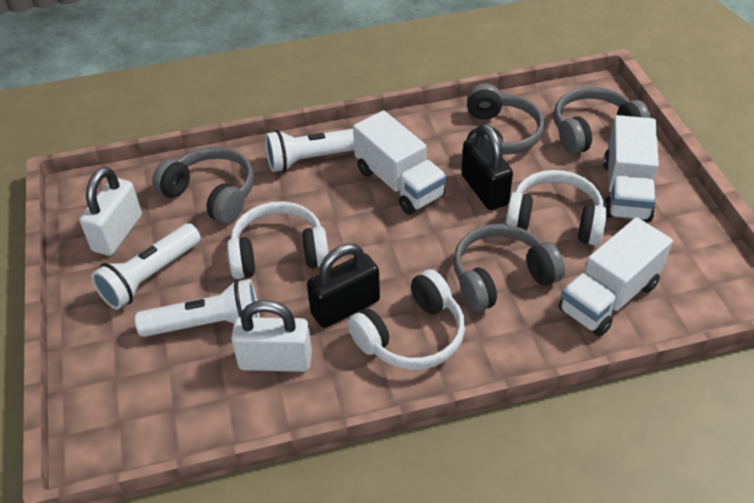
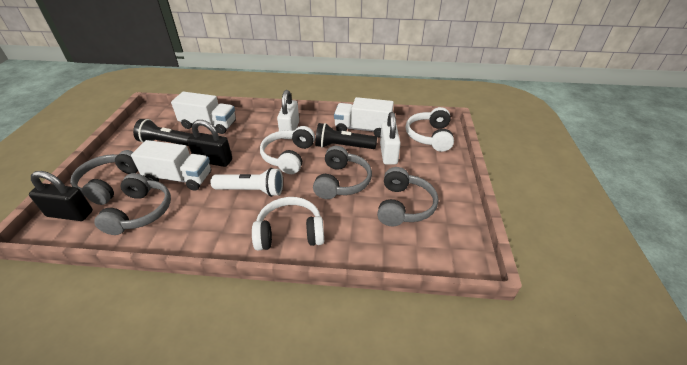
black flashlight: 0 -> 2
white flashlight: 3 -> 1

